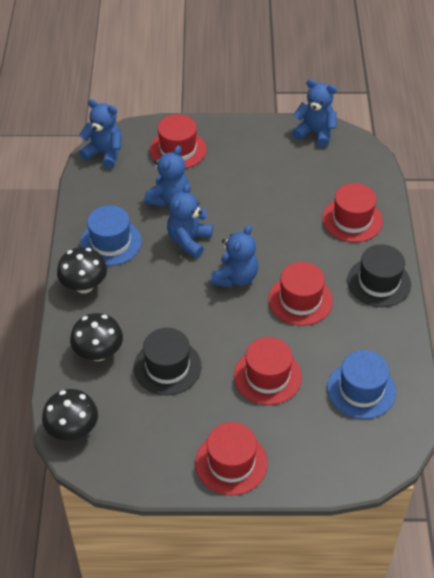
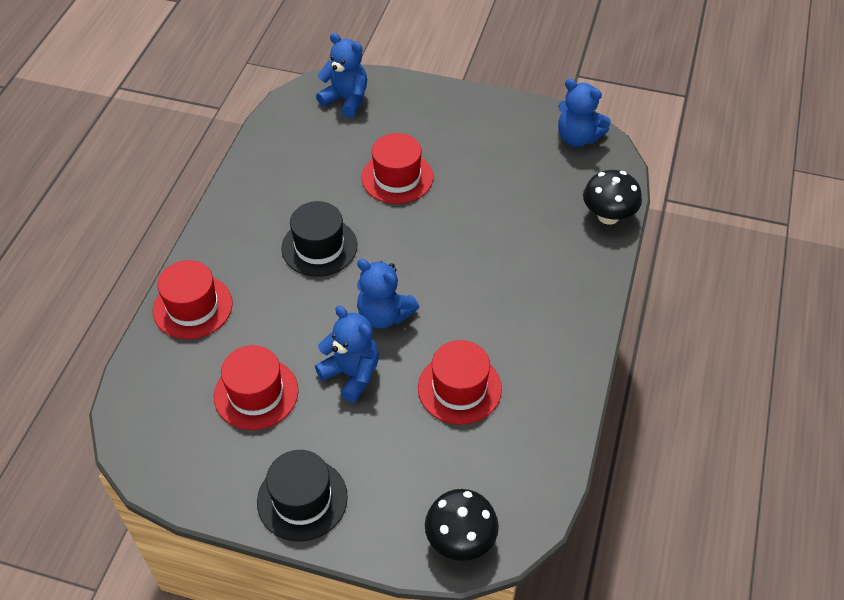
black mushroom: 3 -> 2
blue hat: 2 -> 0
blue teddy bear: 5 -> 4
red hat: 5 -> 4

